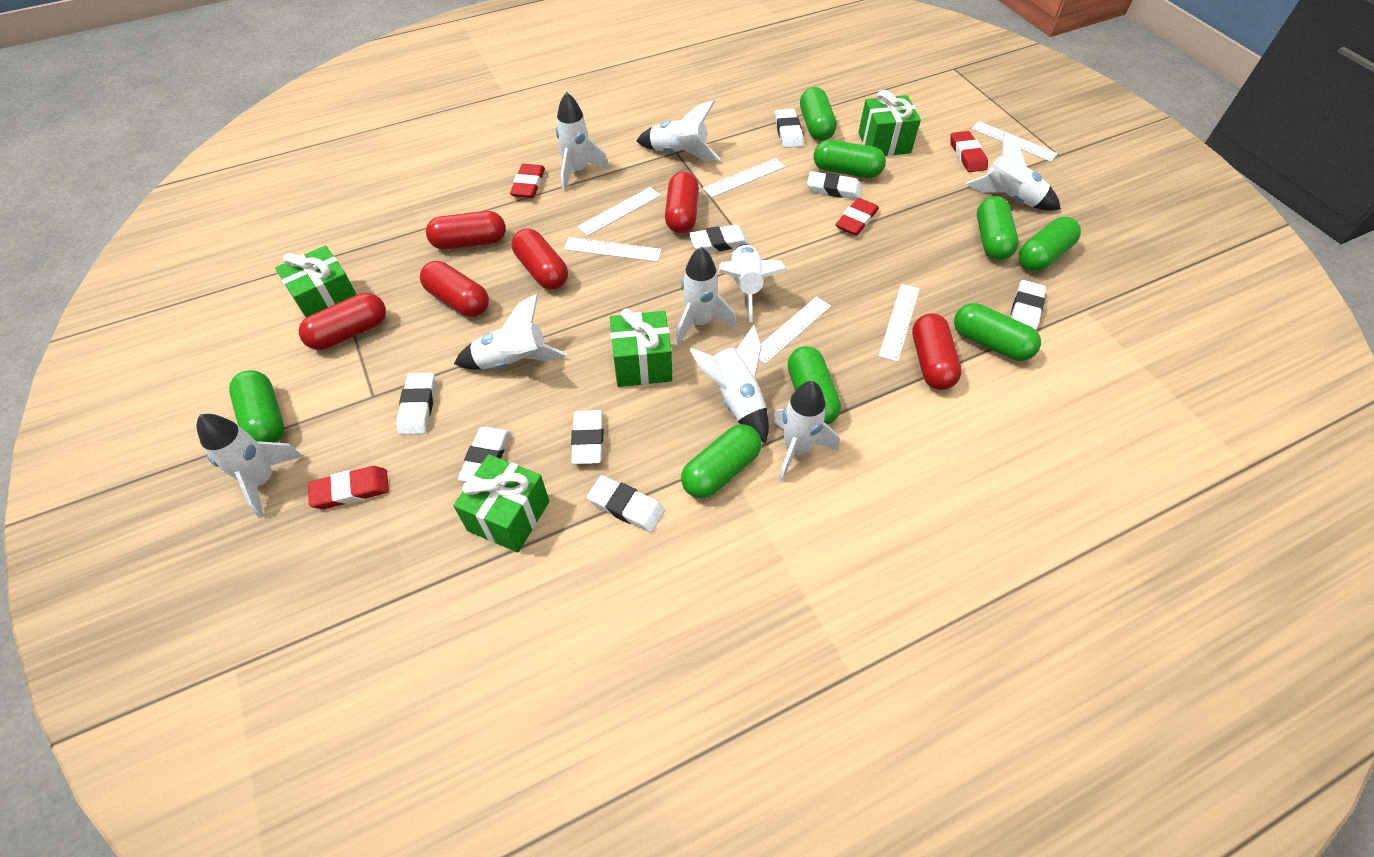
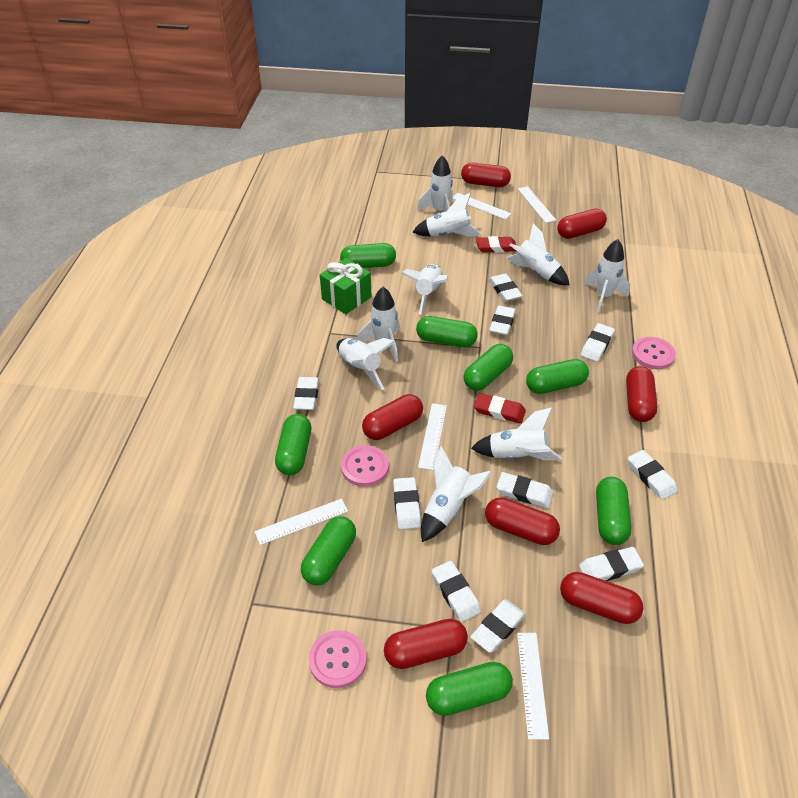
green gift: 4 -> 1
pink button: 0 -> 3
red capsule: 6 -> 7
red eraser: 4 -> 2
white eraser: 8 -> 10
white ruler: 6 -> 5

